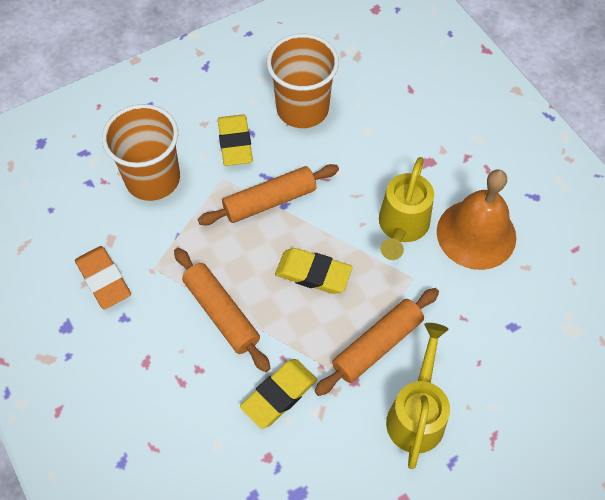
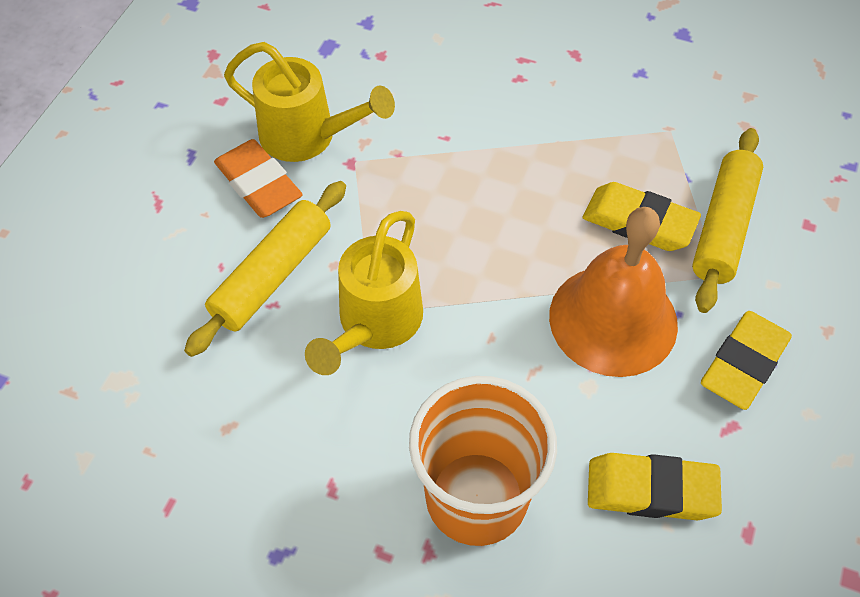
orange cup: 2 -> 1
orange rolling pin: 3 -> 0
yellow rolling pin: 0 -> 2

